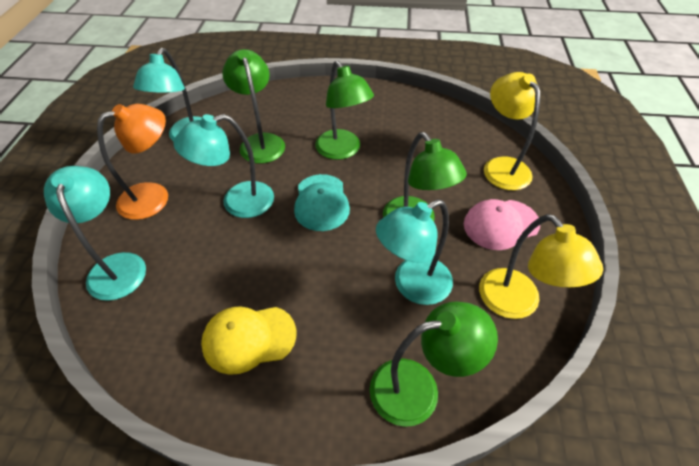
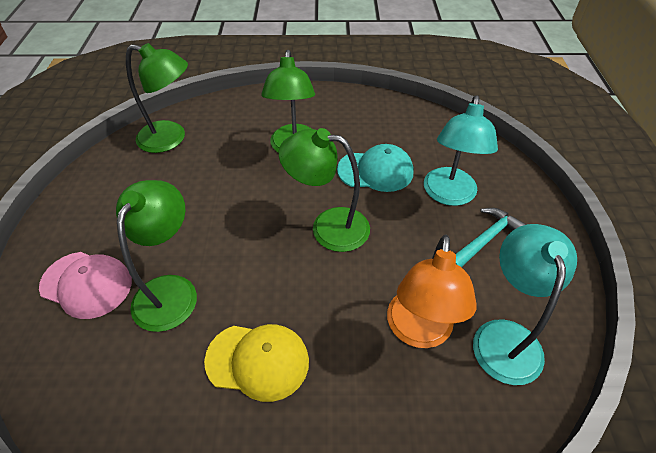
turquoise hammer: 0 -> 1
turquoise lamp: 4 -> 2
yellow lamp: 2 -> 0

